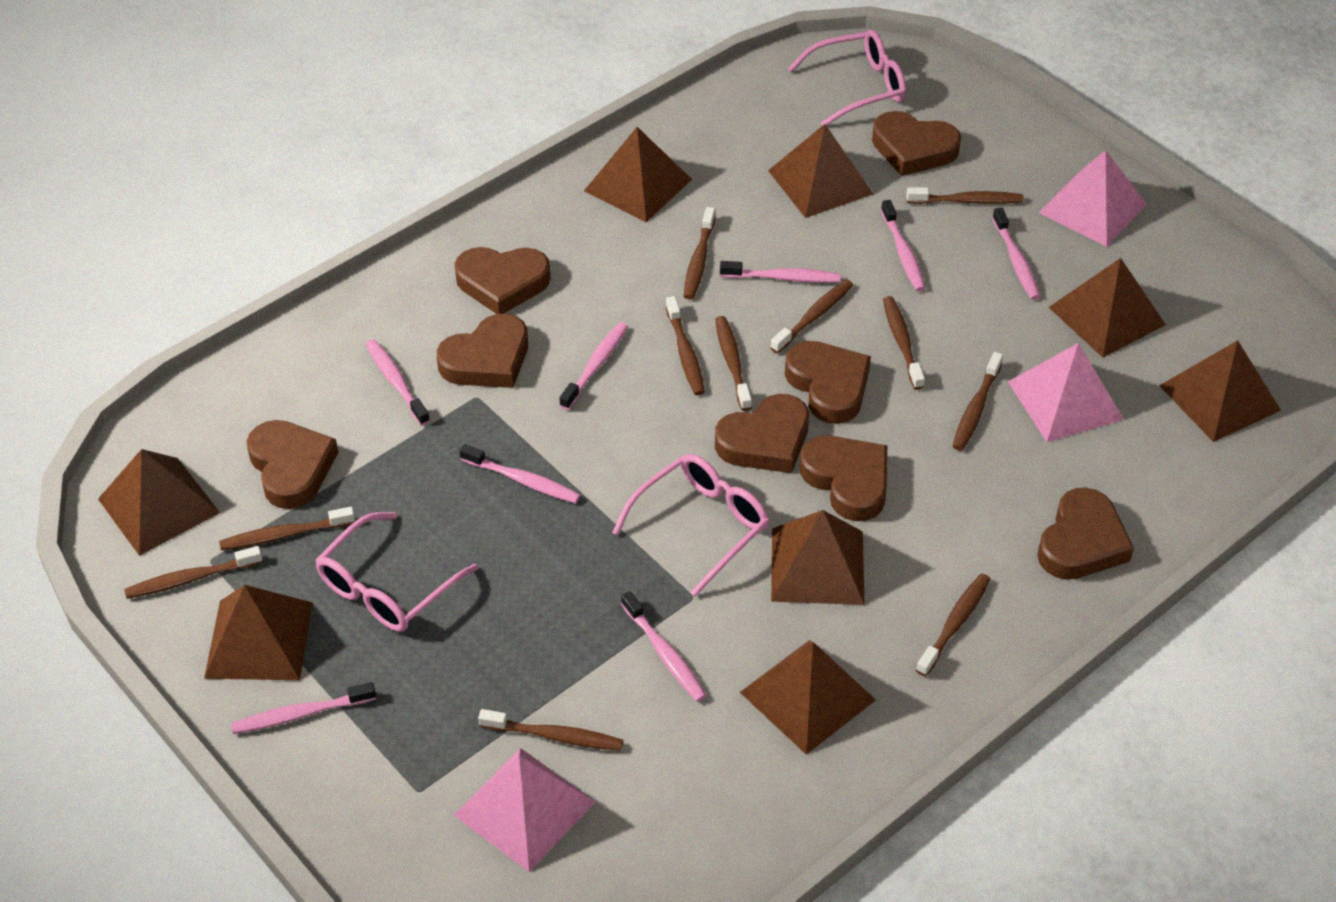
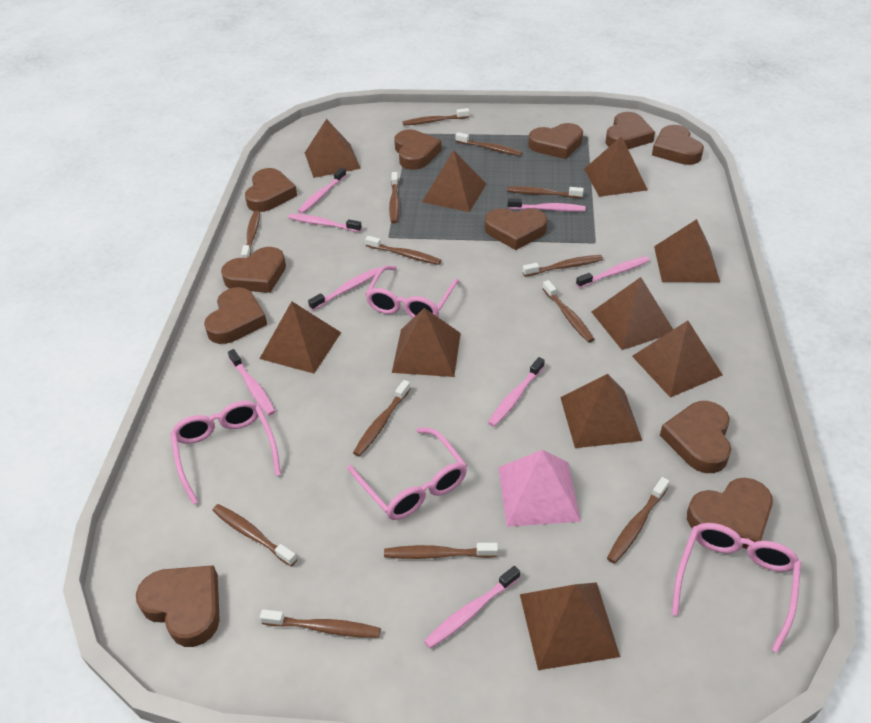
brown heart: 8 -> 11
brown pyramid: 8 -> 10
brown toothbrush: 11 -> 13
pink glasses: 3 -> 4
pink pyramid: 3 -> 1

